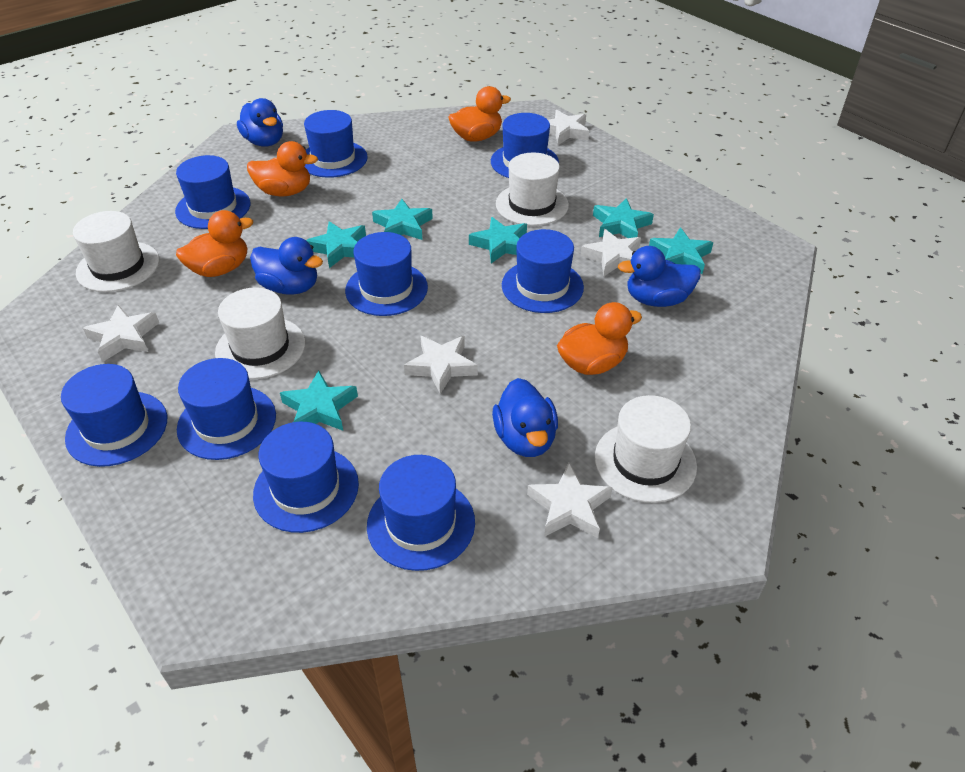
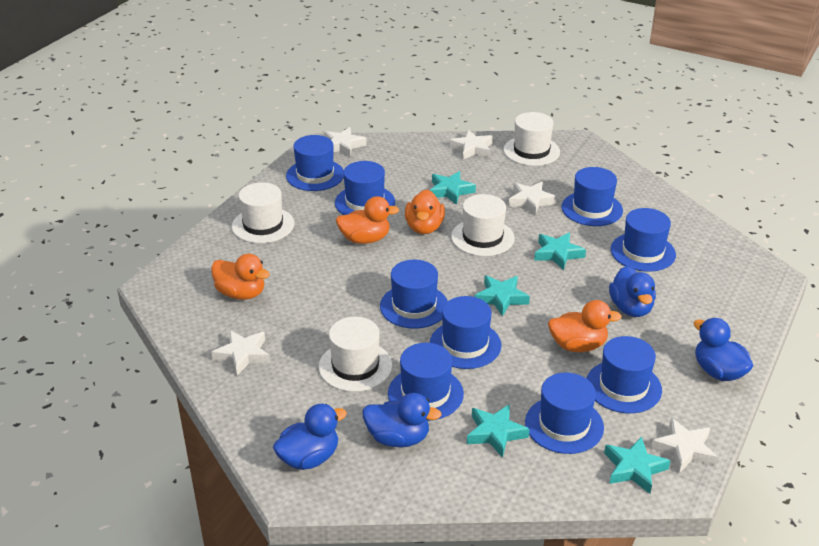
turquoise star: 6 -> 5

